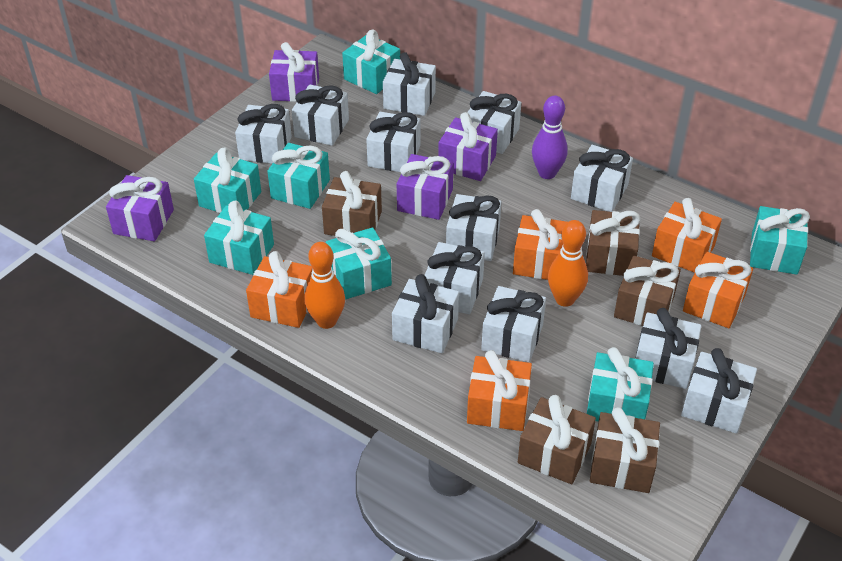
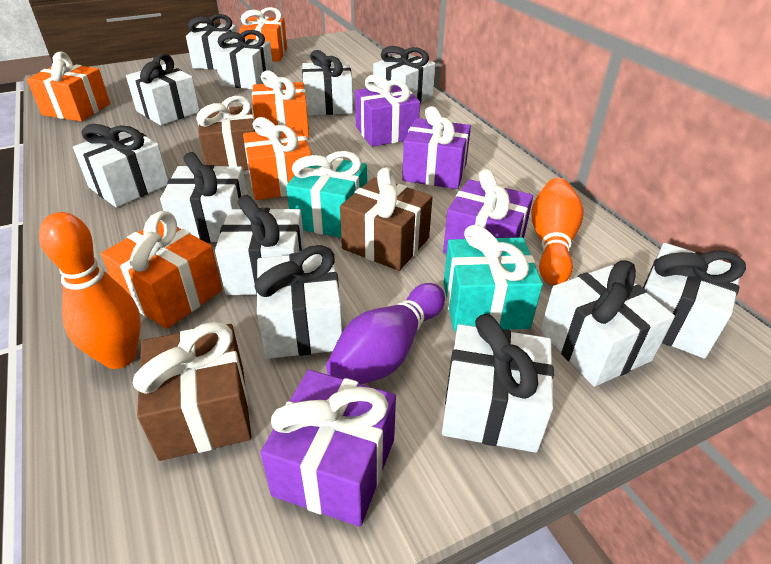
brown gift: 5 -> 3
turquoise gift: 7 -> 2

